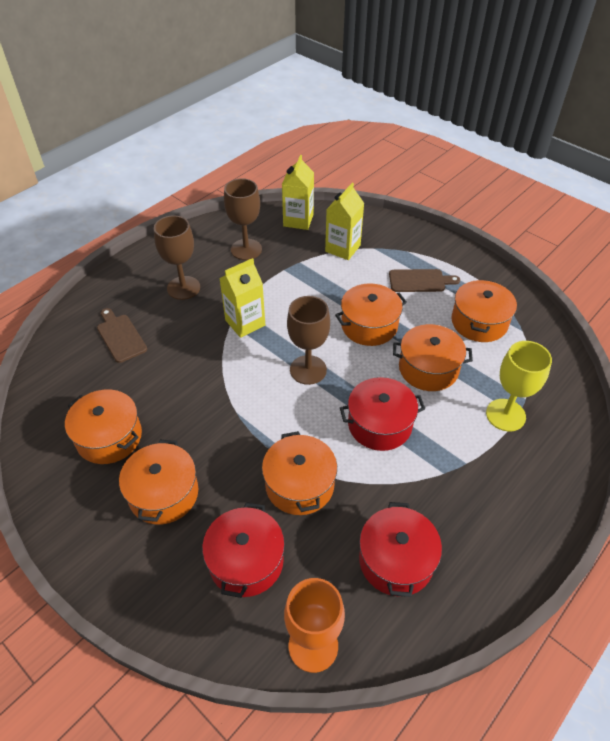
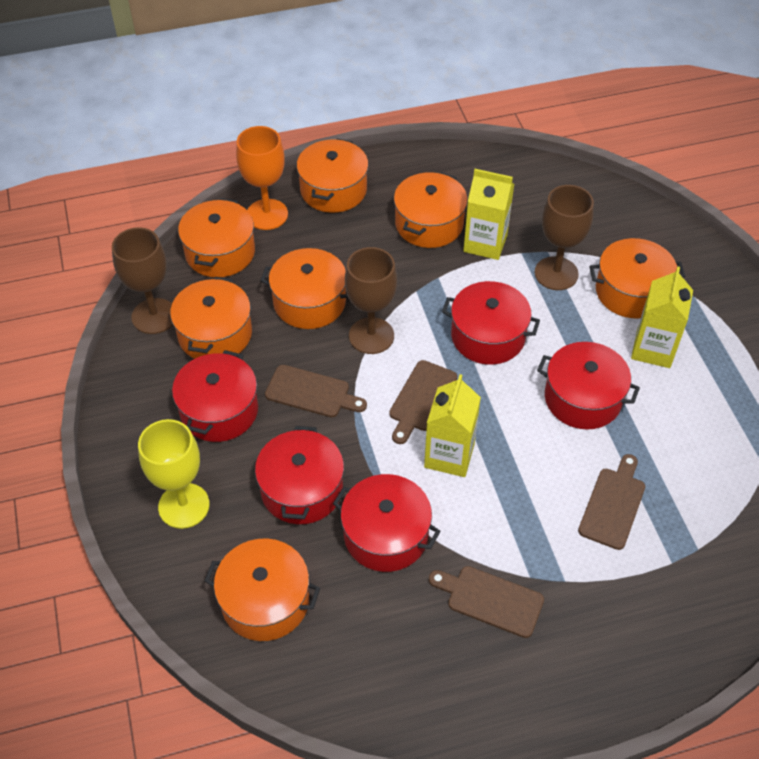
brown cutting board: 2 -> 4
orange pot: 6 -> 7
red pot: 3 -> 5

